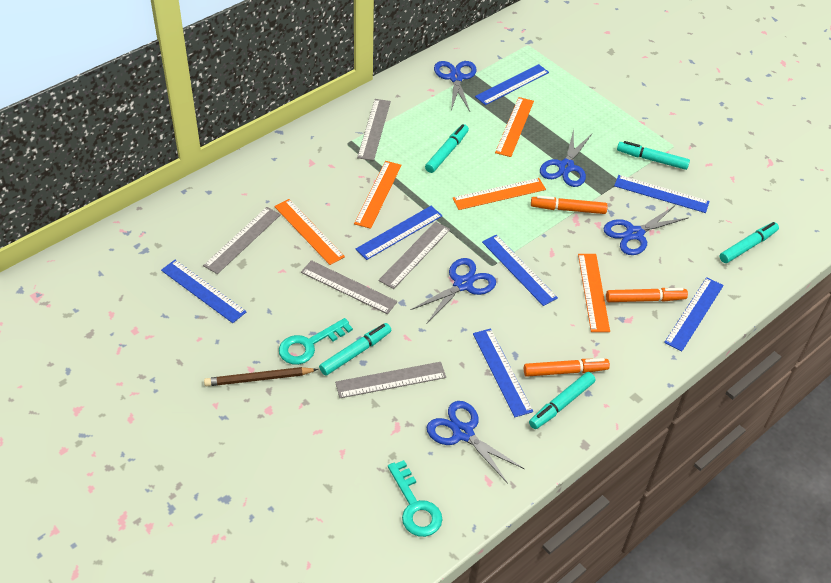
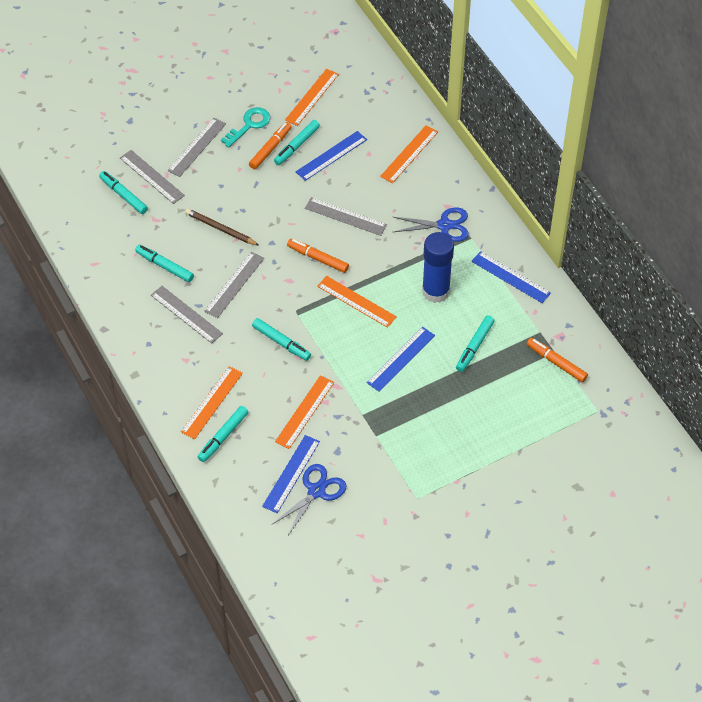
blue glue stick: 0 -> 1
blue ruler: 7 -> 4
blue scissors: 5 -> 2
turquoise key: 2 -> 1
turquoise marker: 5 -> 6

